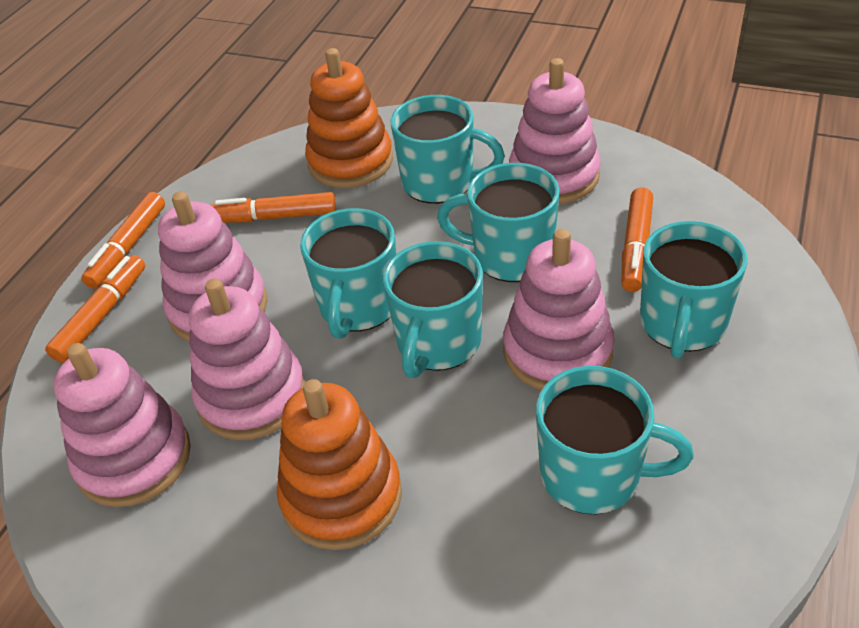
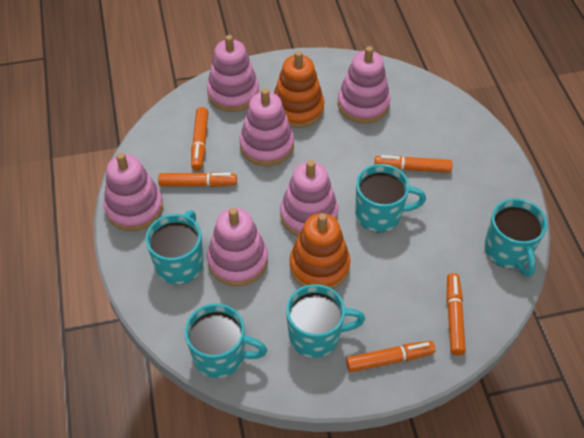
orange marker: 4 -> 5
pink stacking toy: 5 -> 6
turquoise mug: 6 -> 5

